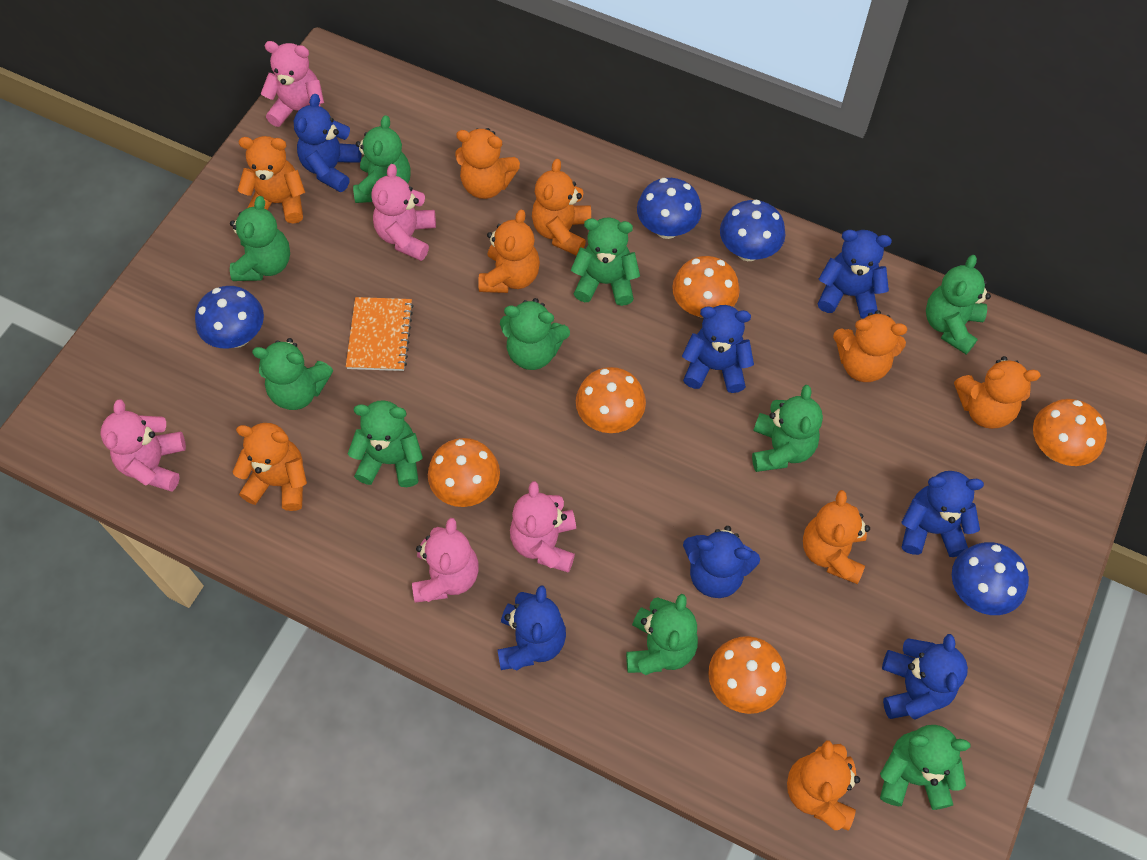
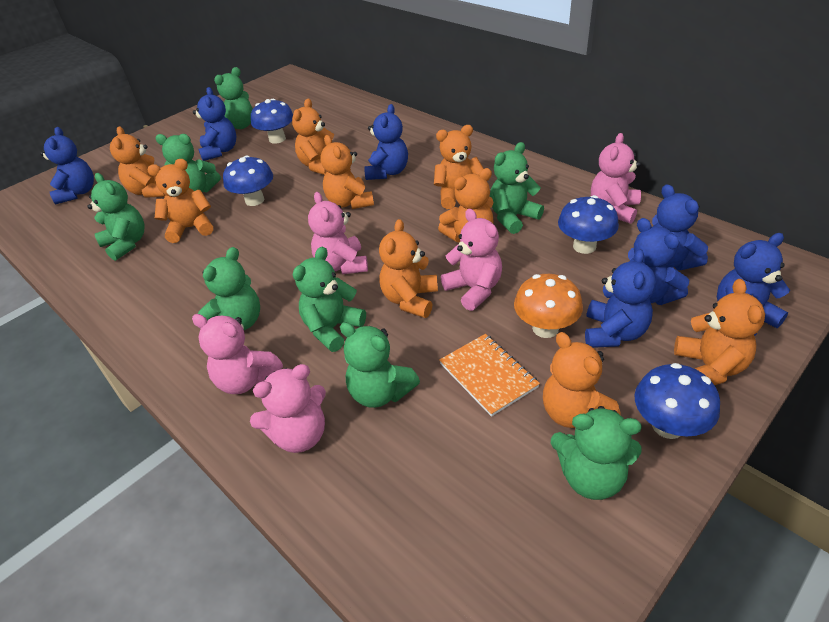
green teddy bear: 10 -> 8
orange mushroom: 5 -> 1

